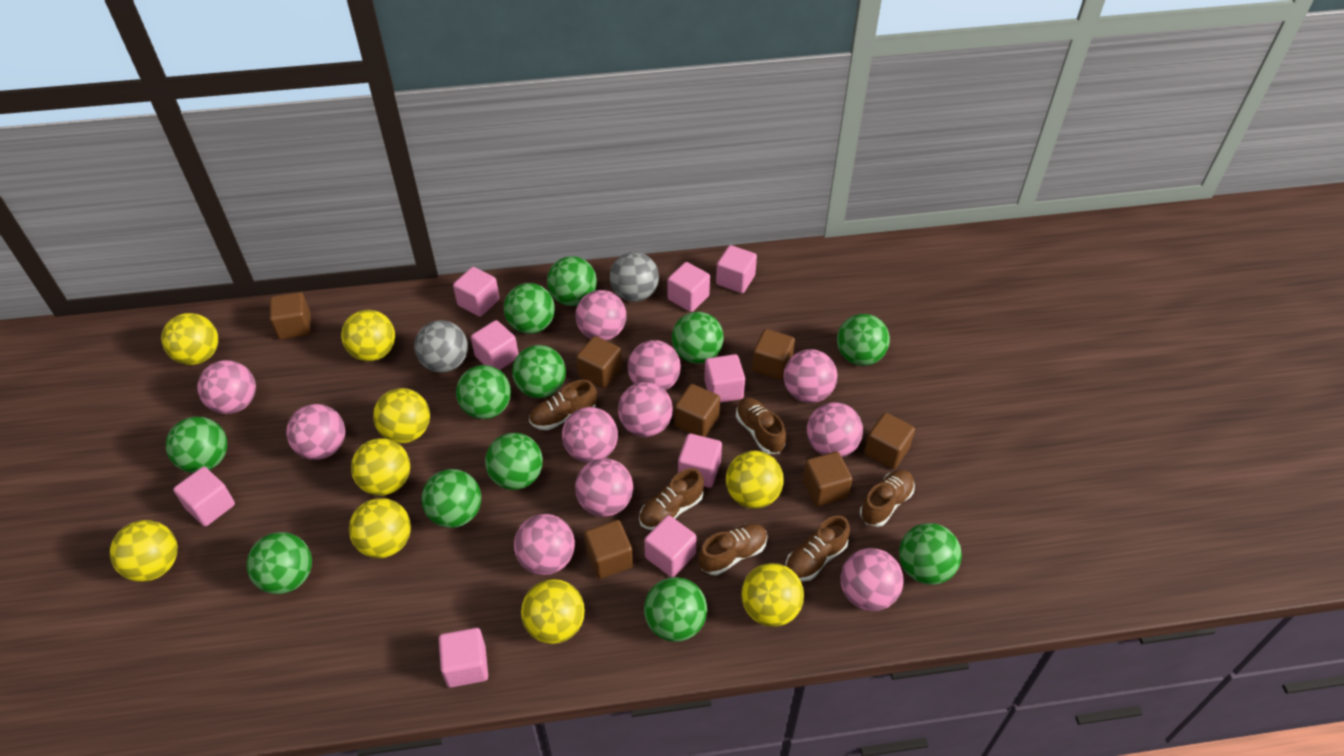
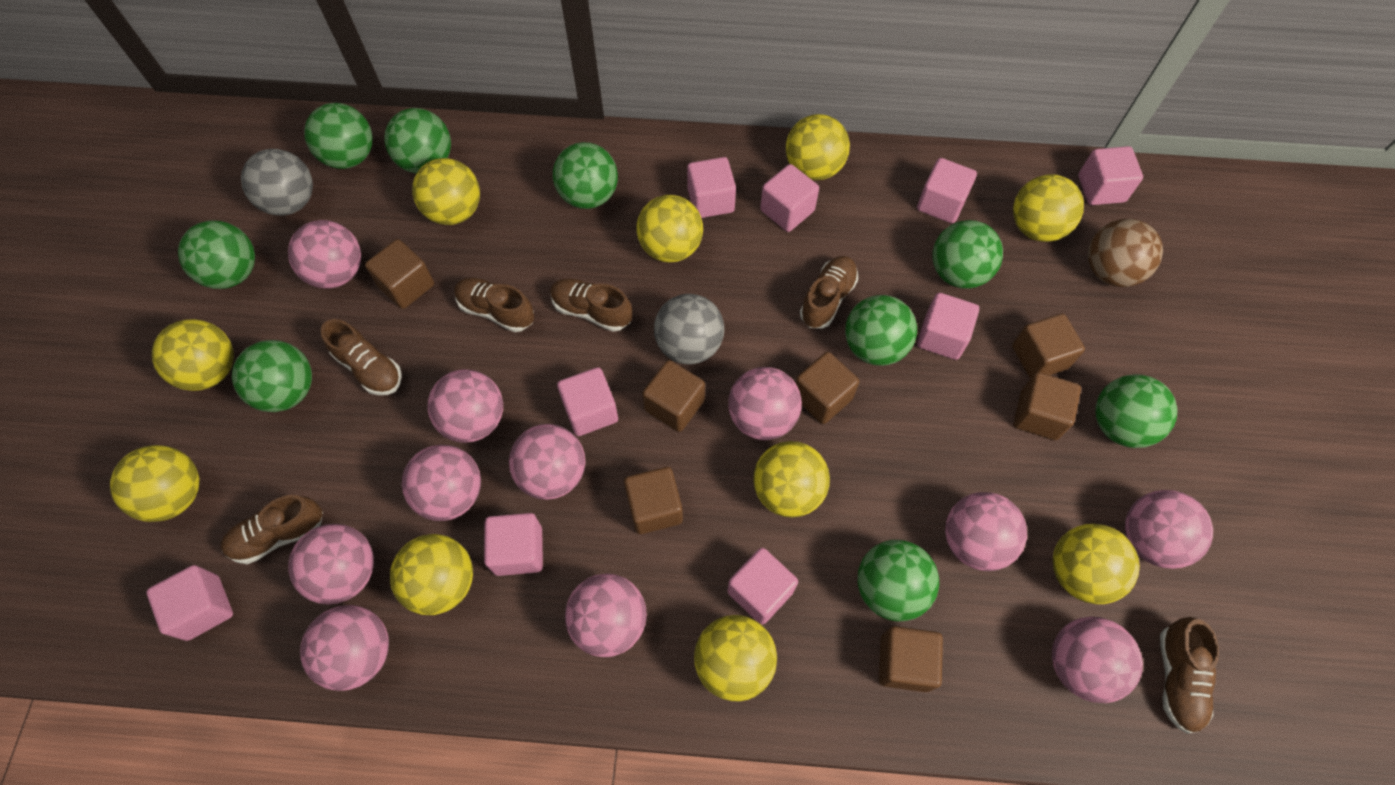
brown ball: 0 -> 1
green ball: 12 -> 9
yellow ball: 9 -> 10

